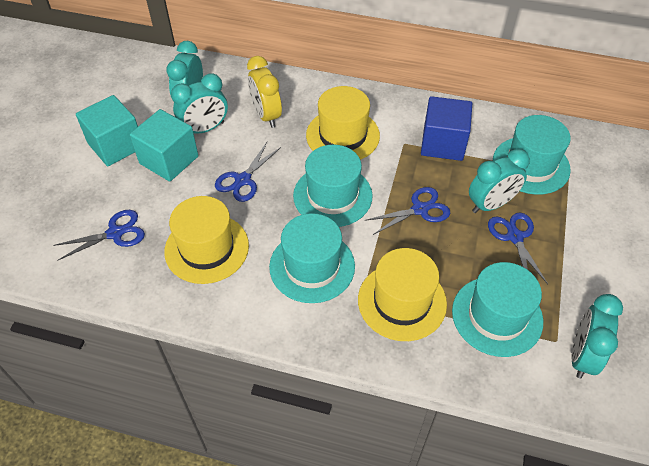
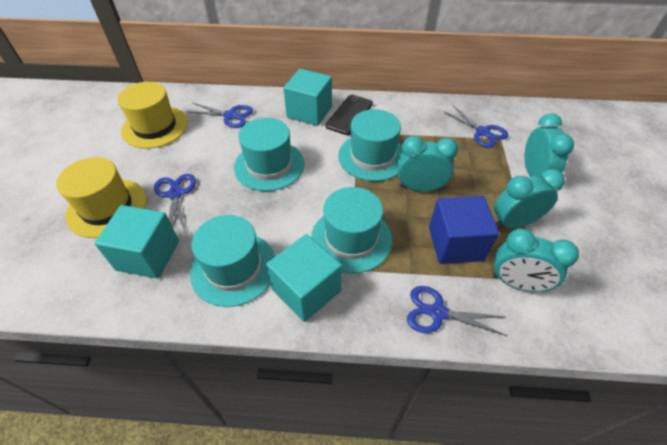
black phone: 0 -> 1
turquoise cube: 2 -> 3
yellow clock: 1 -> 0
yellow hat: 3 -> 2

